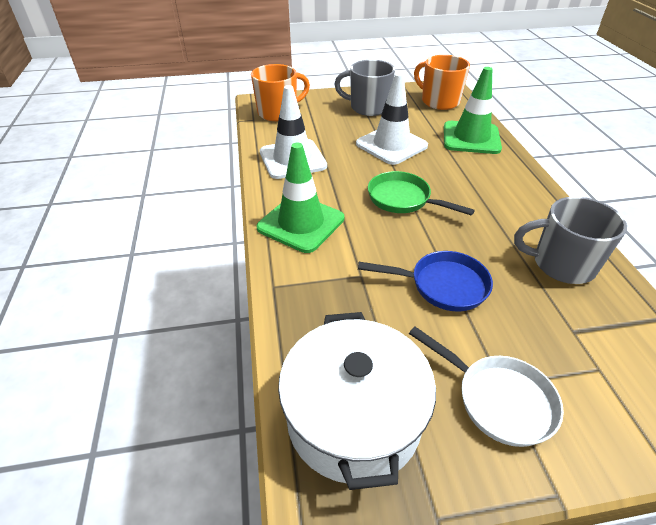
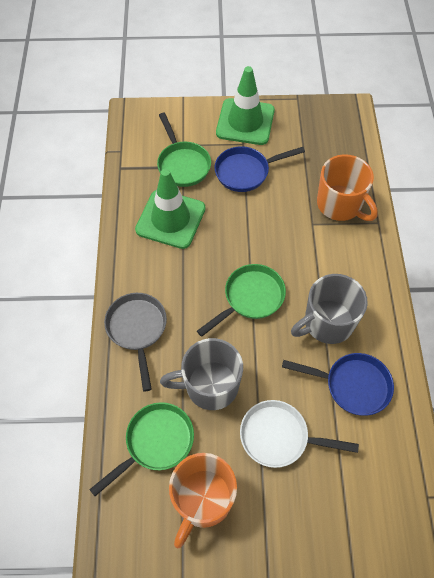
blue pan: 1 -> 2
green pan: 1 -> 3
grey pan: 0 -> 1
white pot: 1 -> 0
white traffic cone: 2 -> 0

